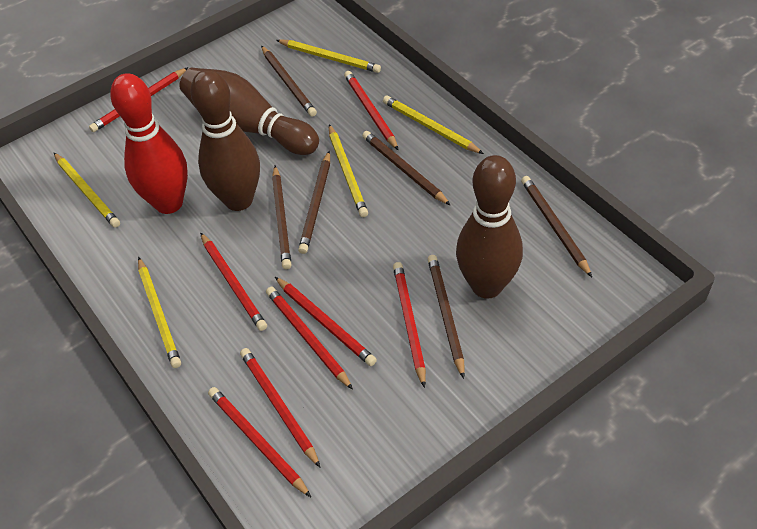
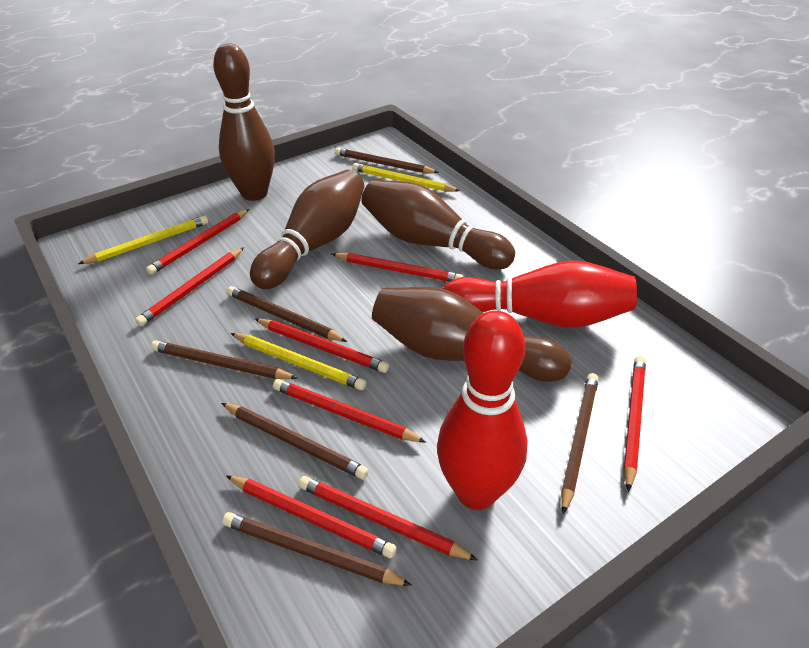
brown bowling pin: 3 -> 4
red bowling pin: 1 -> 2
yellow pencil: 5 -> 3

